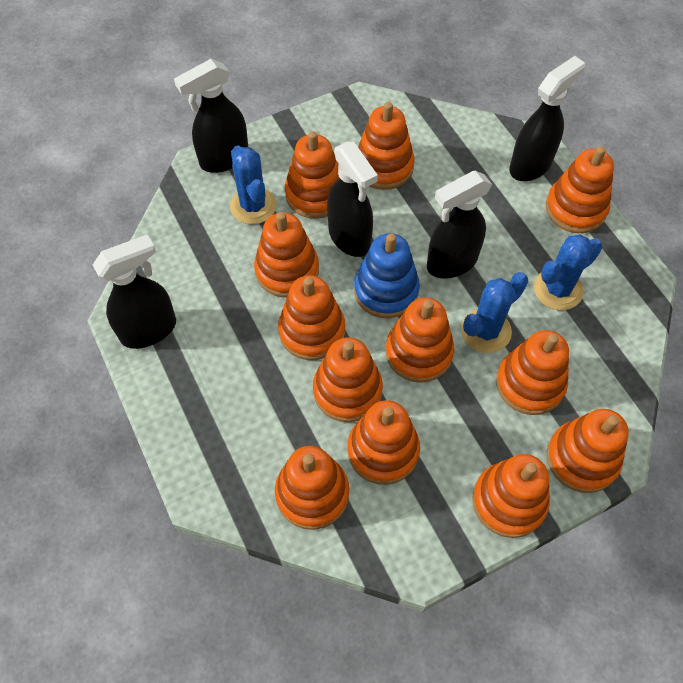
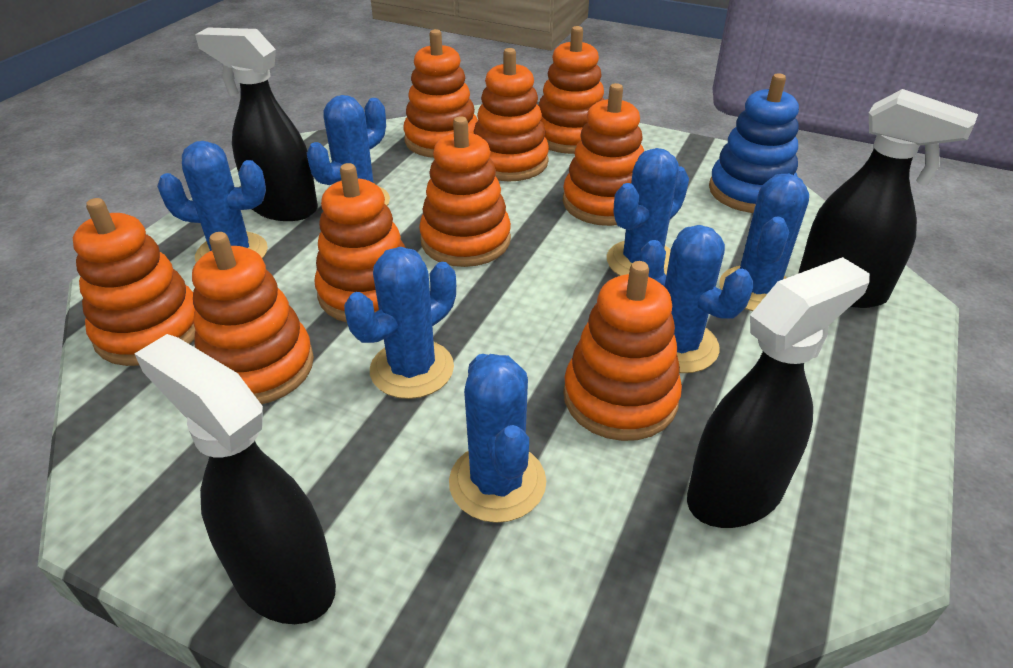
black spray bottle: 5 -> 4
blue cactus: 3 -> 7
orange stacking toy: 12 -> 9

